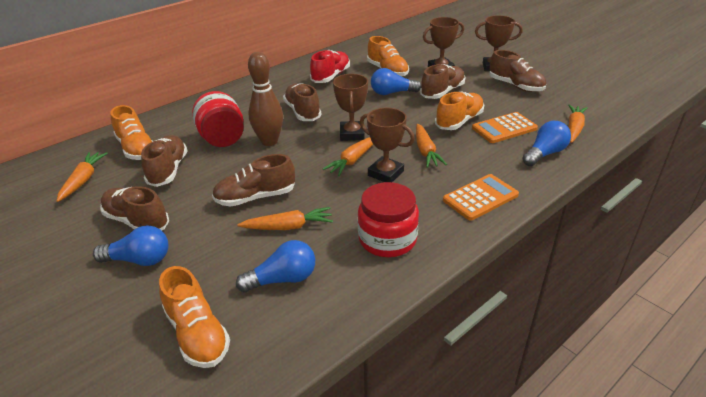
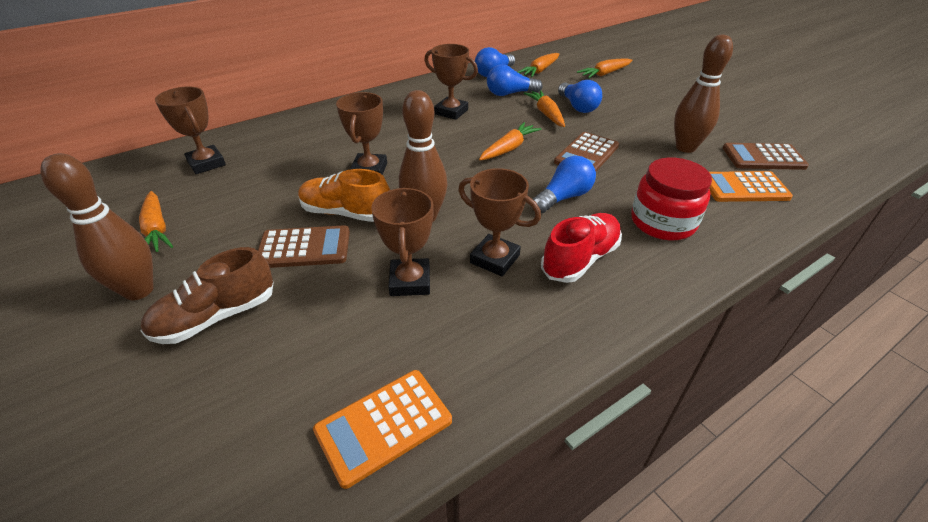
brown bowling pin: 1 -> 3
brown calculator: 0 -> 3
brown shoe: 6 -> 1
brown trophy: 4 -> 5
orange shoe: 4 -> 1
red jar: 2 -> 1

